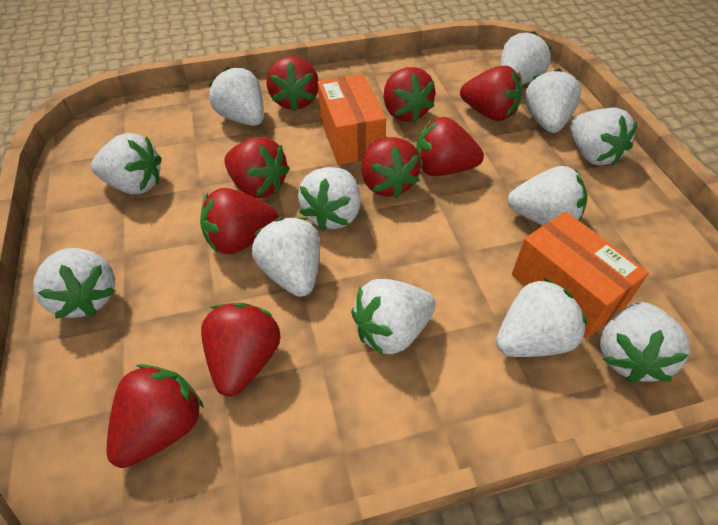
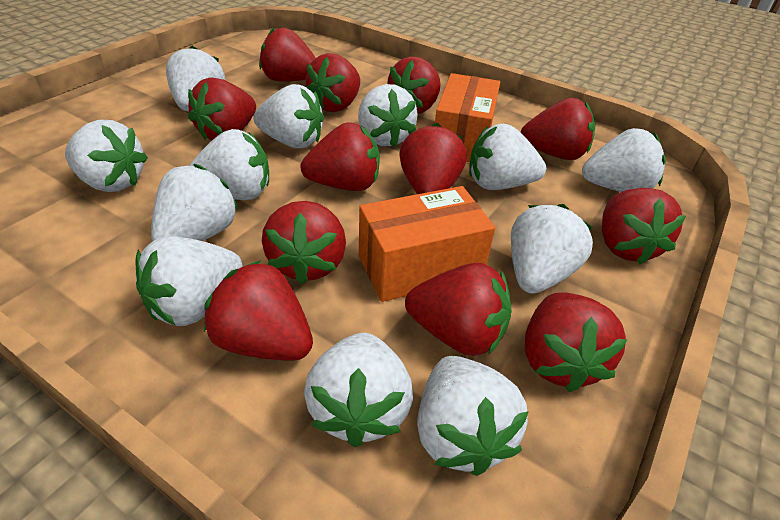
red strawberry: 9 -> 12

